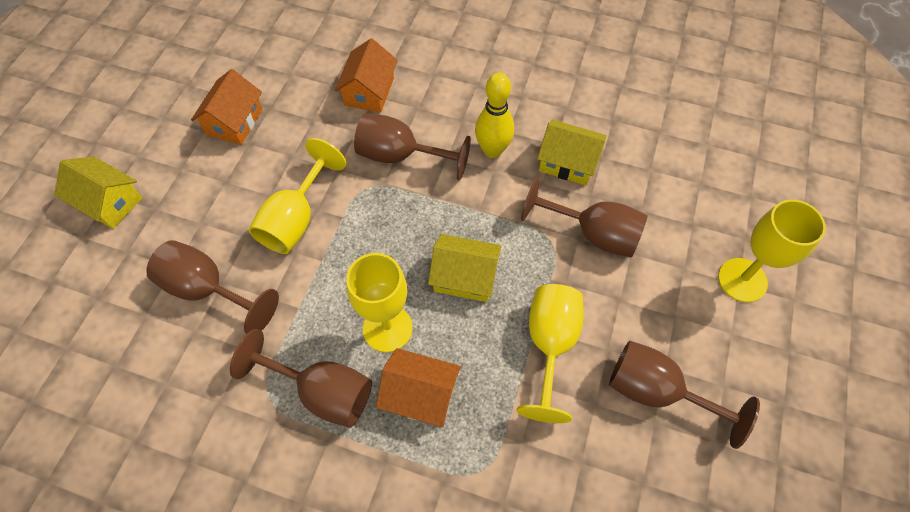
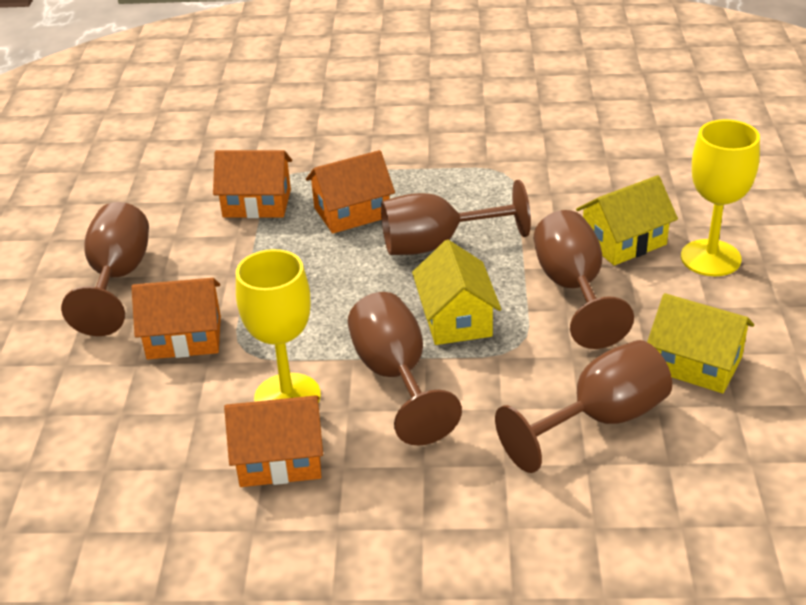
orange house: 3 -> 4
yellow bowling pin: 1 -> 0
yellow goblet: 4 -> 2

